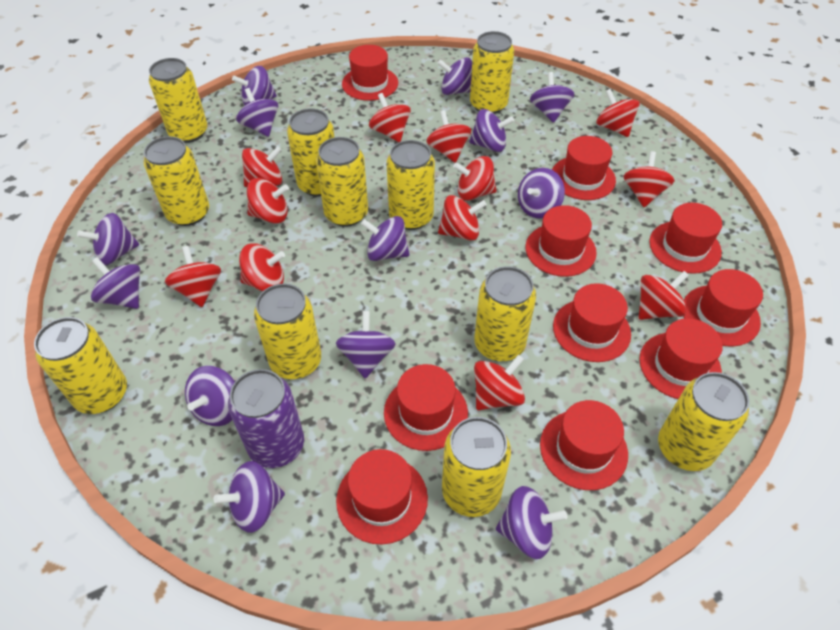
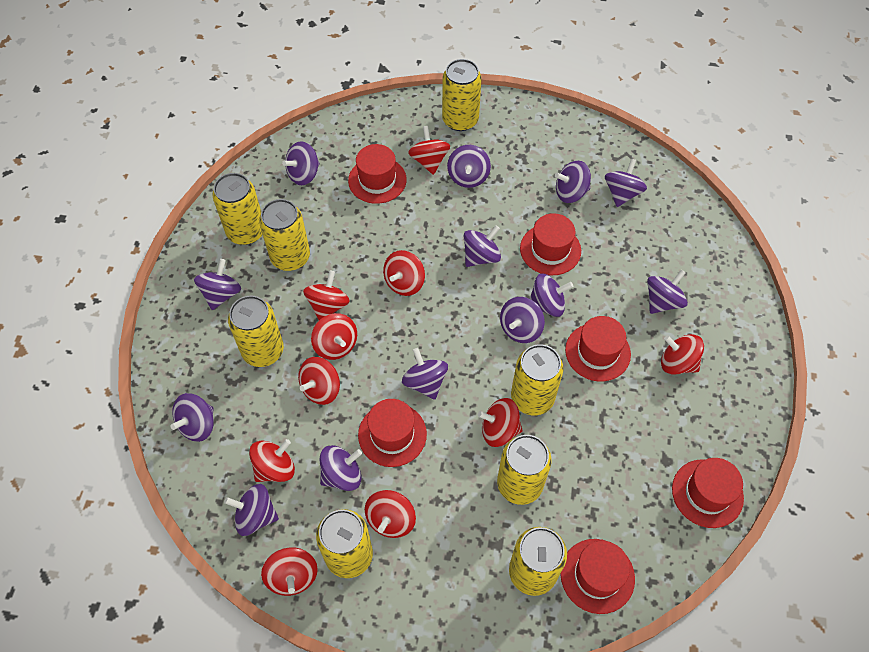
purple can: 1 -> 0
red hat: 10 -> 6
red spinning top: 12 -> 10
yellow can: 11 -> 8

